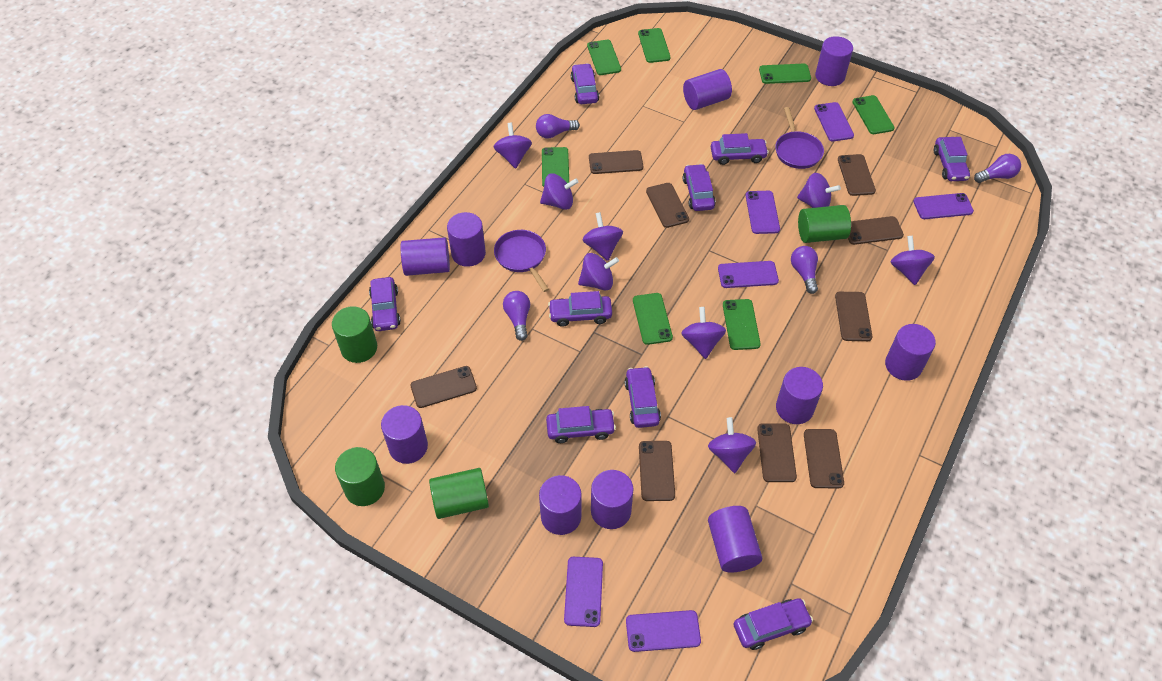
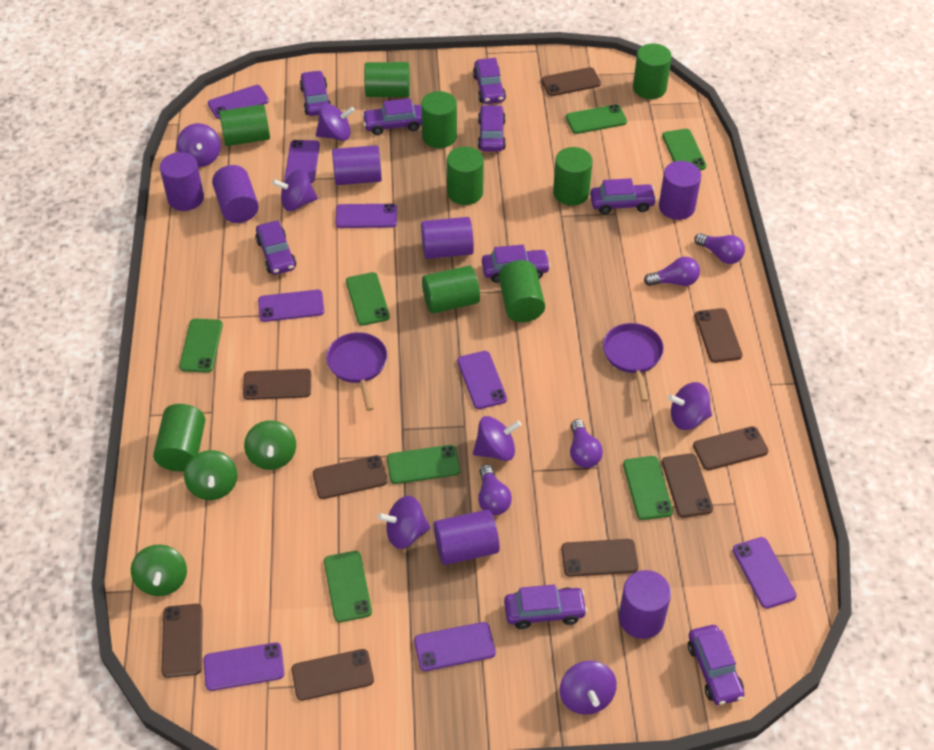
green cylinder: 4 -> 9
green spinning top: 0 -> 3
purple cylinder: 10 -> 7
purple phone: 6 -> 8
purple spinning top: 8 -> 7

